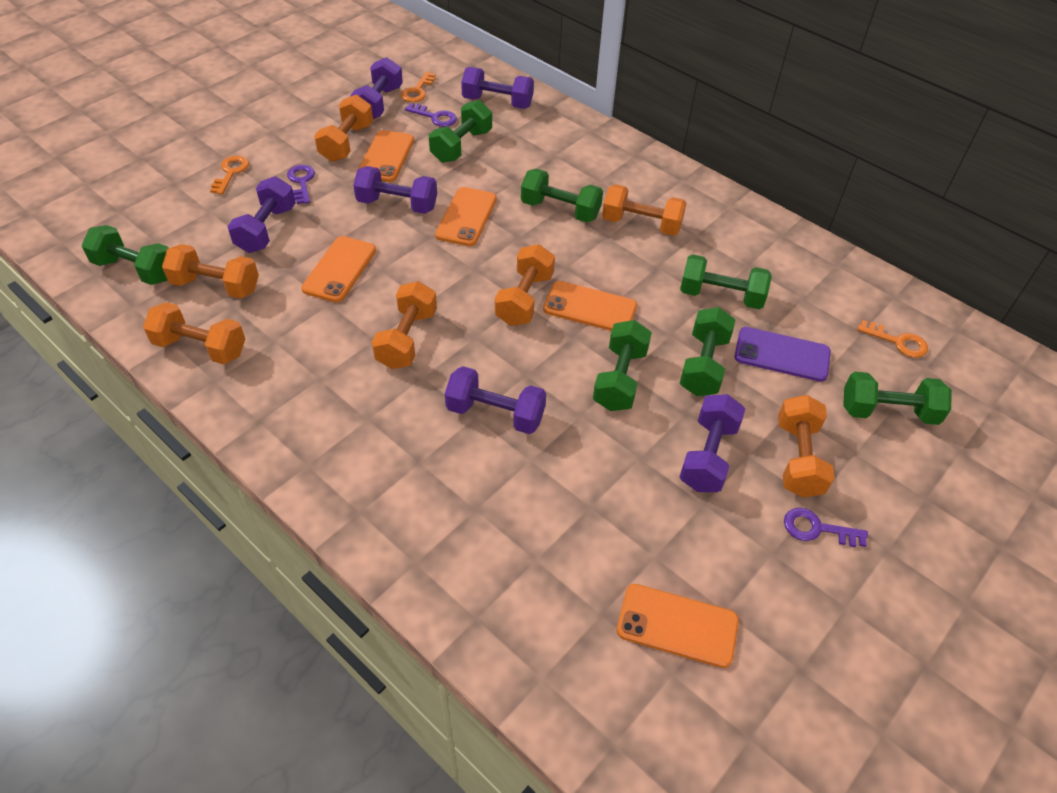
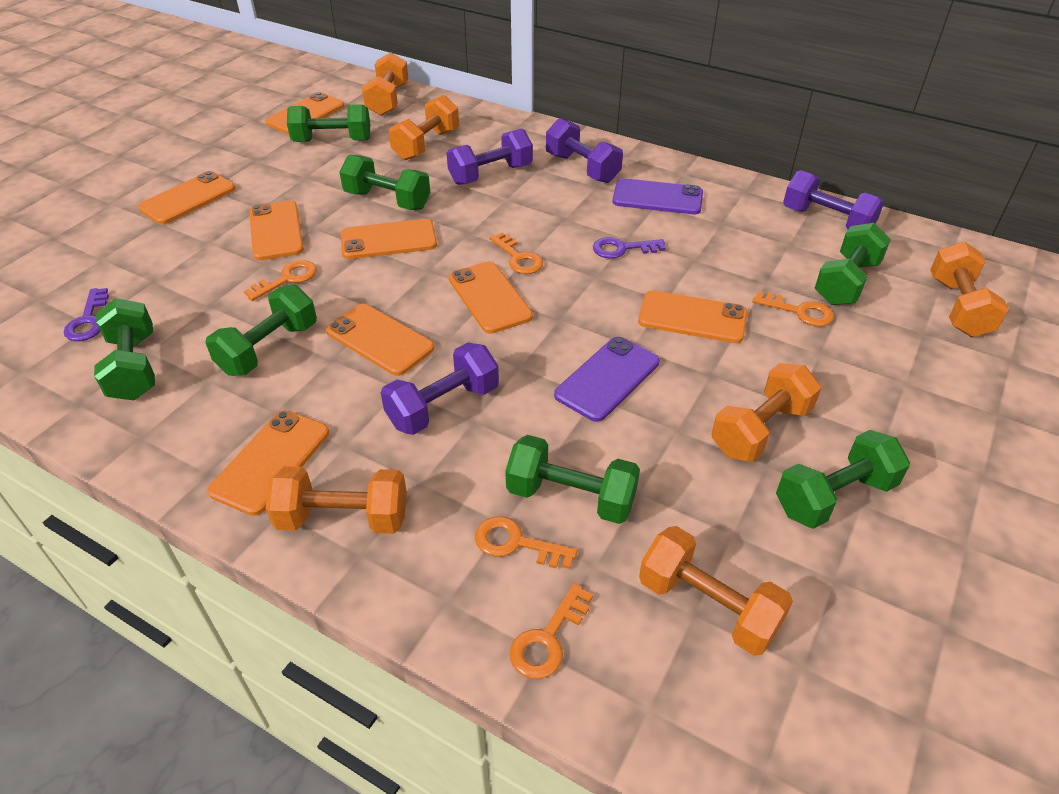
orange dumbbell: 7 -> 6
orange key: 3 -> 5
orange phone: 5 -> 8
purple dumbbell: 6 -> 4
purple key: 3 -> 2
purple phone: 1 -> 2

